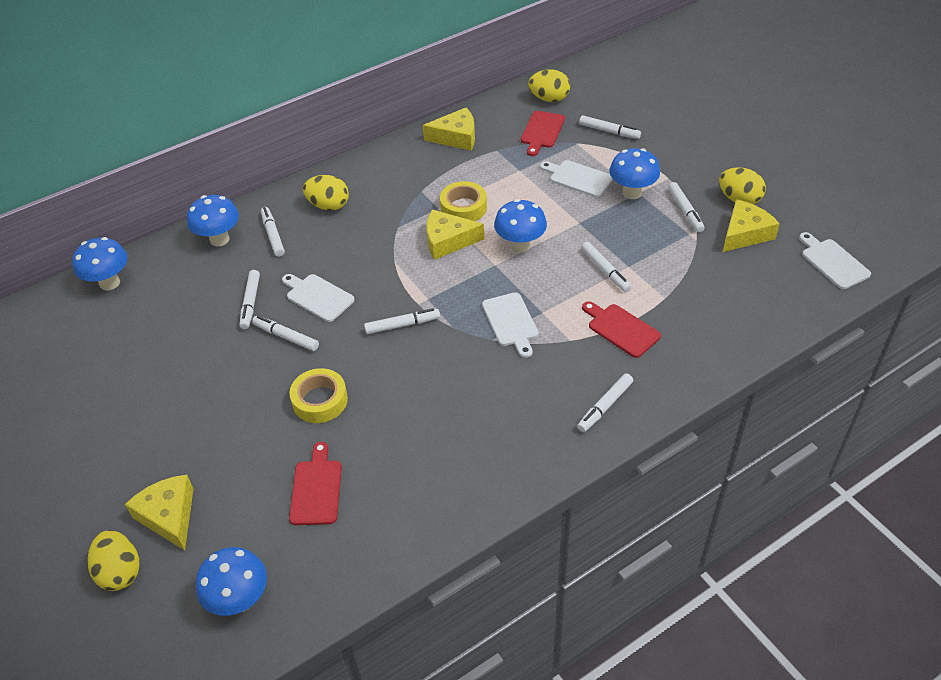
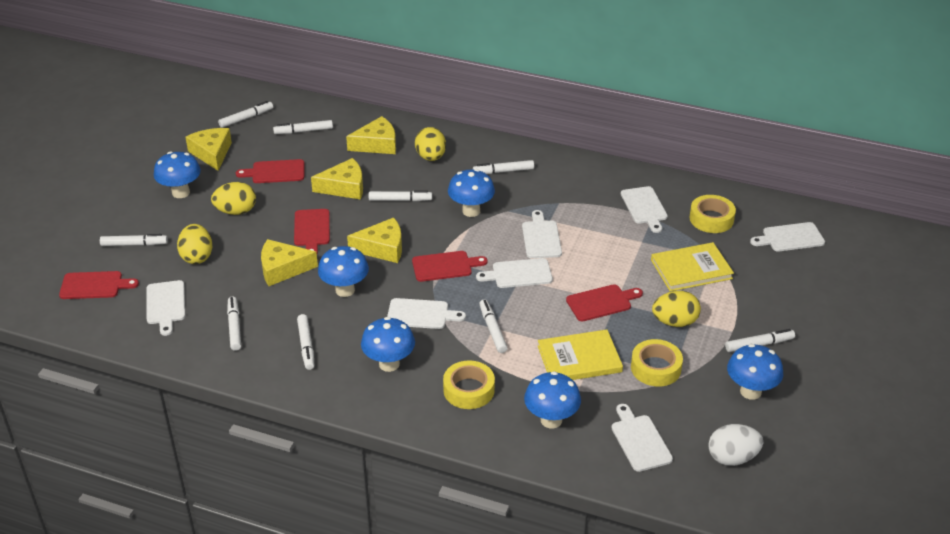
blue mushroom: 5 -> 6
red cutting board: 3 -> 5
white cutting board: 4 -> 7
white egg: 0 -> 1
white marker: 8 -> 9
yellow book: 0 -> 2
yellow cheese: 4 -> 5
yellow tape: 2 -> 3

